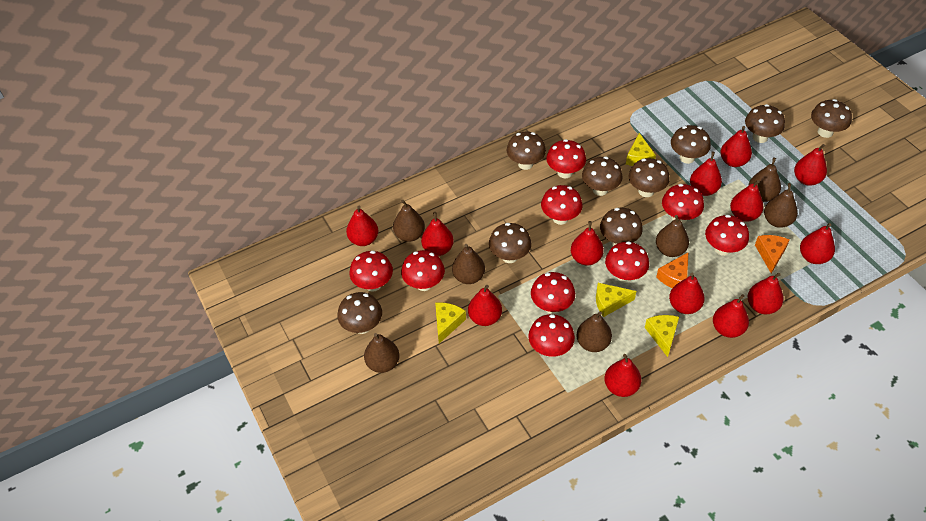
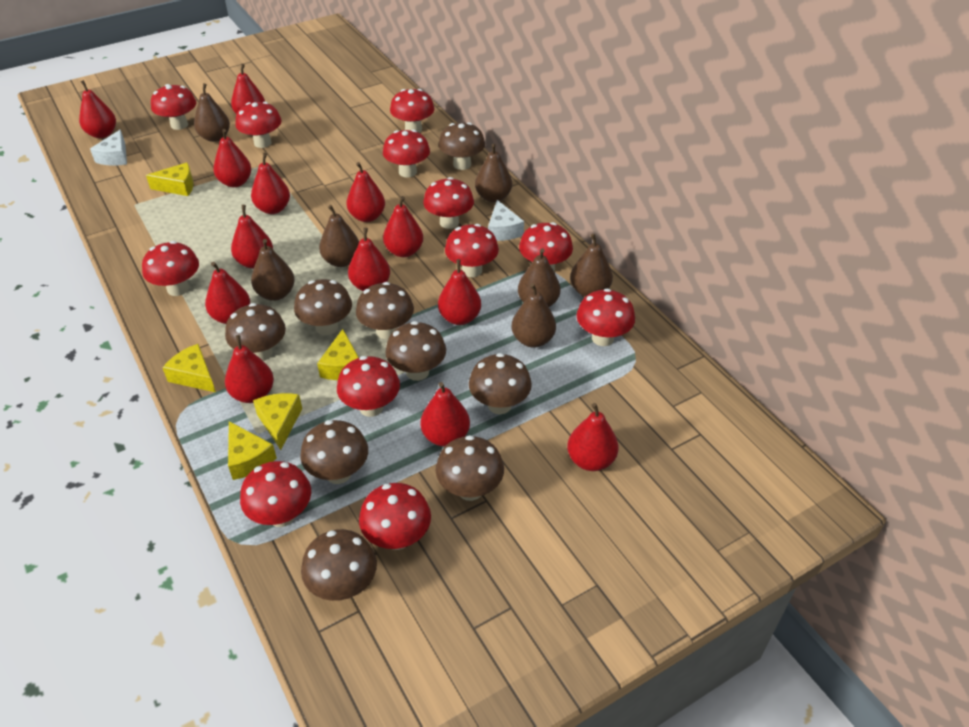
orange cheese: 2 -> 0
red mushroom: 9 -> 12
white cheese: 0 -> 2
yellow cheese: 4 -> 5

